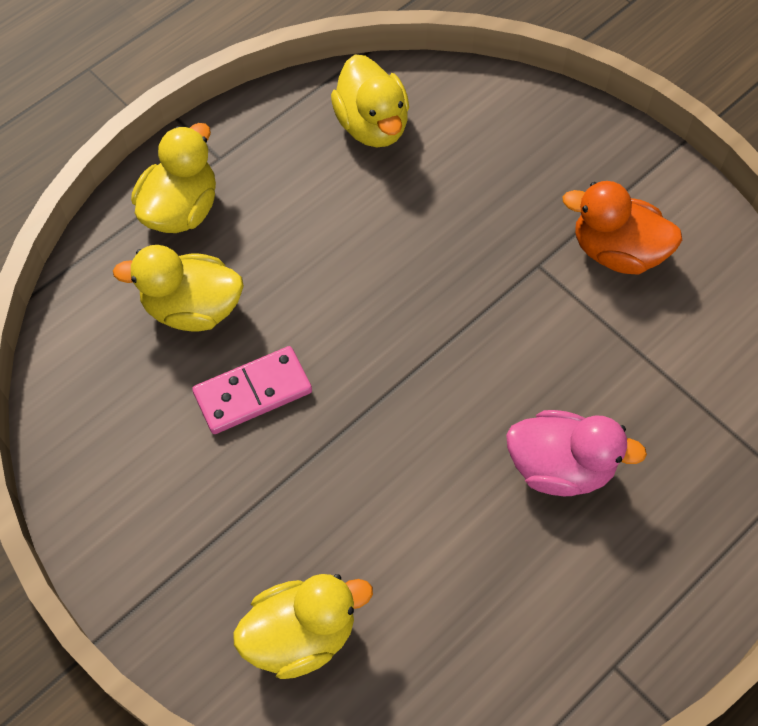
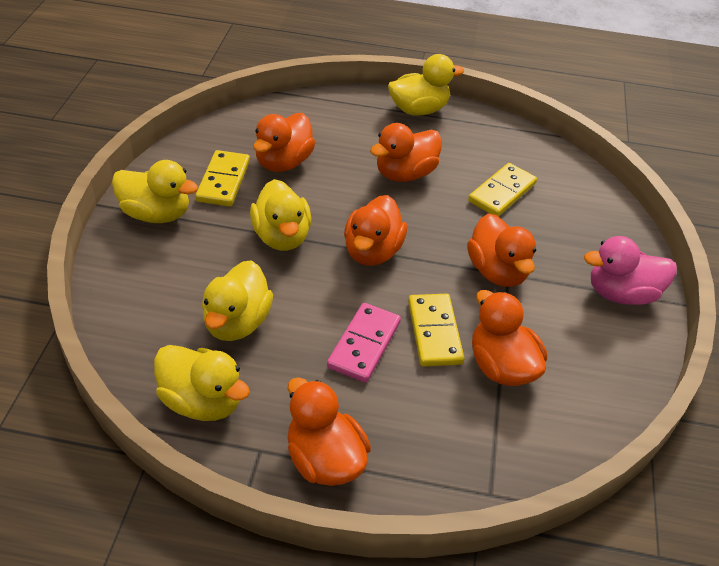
orange duck: 1 -> 6
yellow domino: 0 -> 3
yellow duck: 4 -> 5

